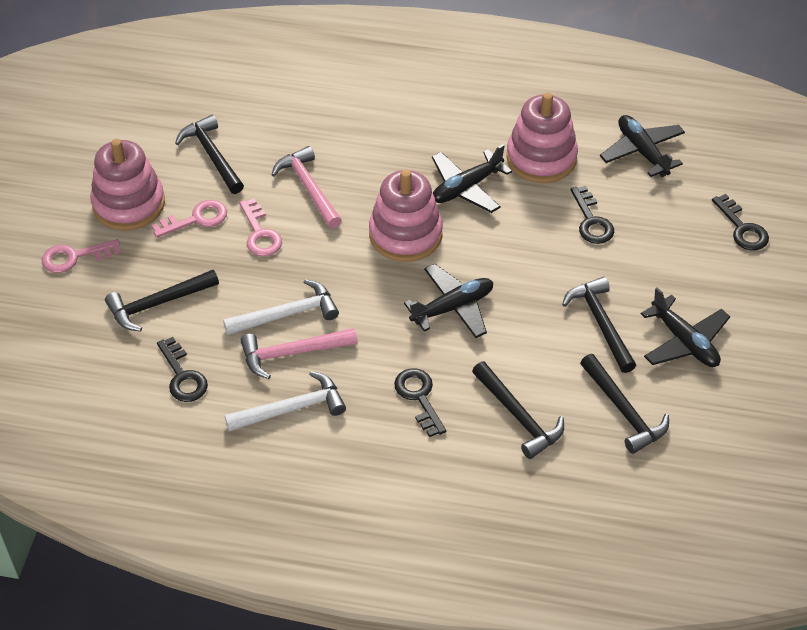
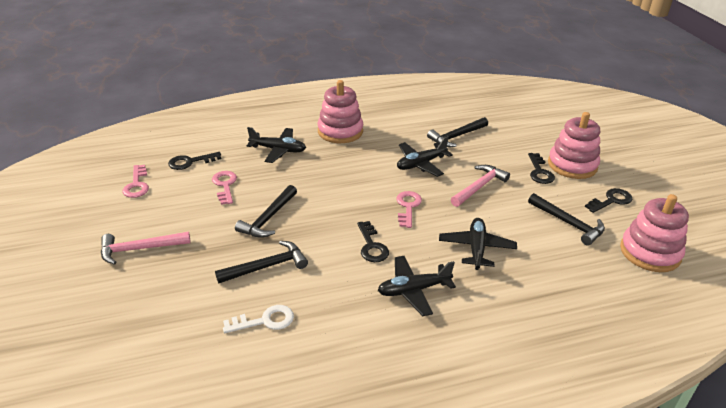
black hammer: 5 -> 4
white hammer: 2 -> 0
white key: 0 -> 1

